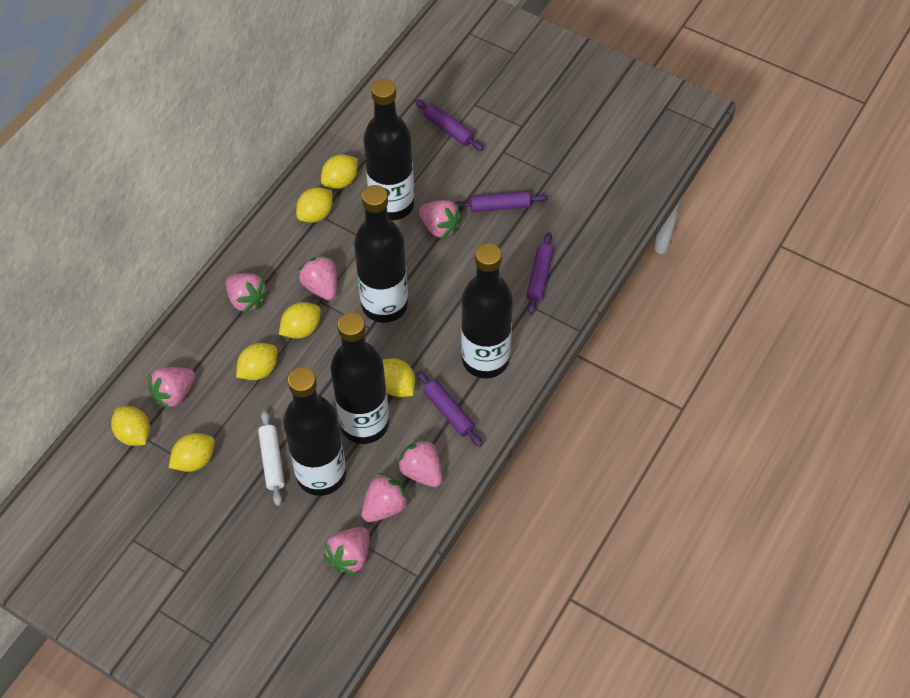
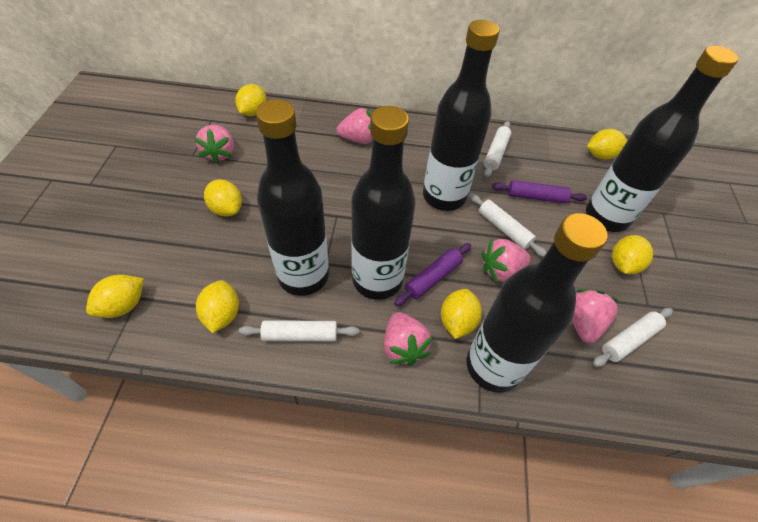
pink strawberry: 7 -> 5
purple rolling pin: 4 -> 2
white rolling pin: 1 -> 4

